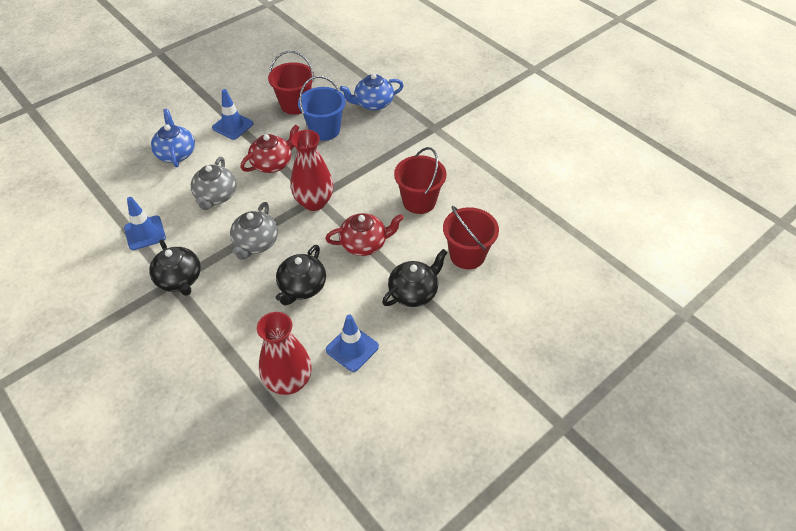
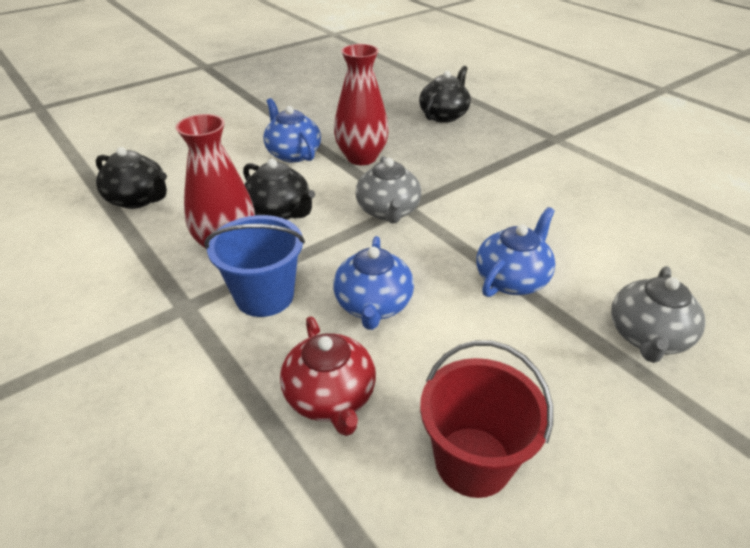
blue teapot: 2 -> 3
blue traffic cone: 3 -> 0
red bucket: 3 -> 1
red teapot: 2 -> 1

